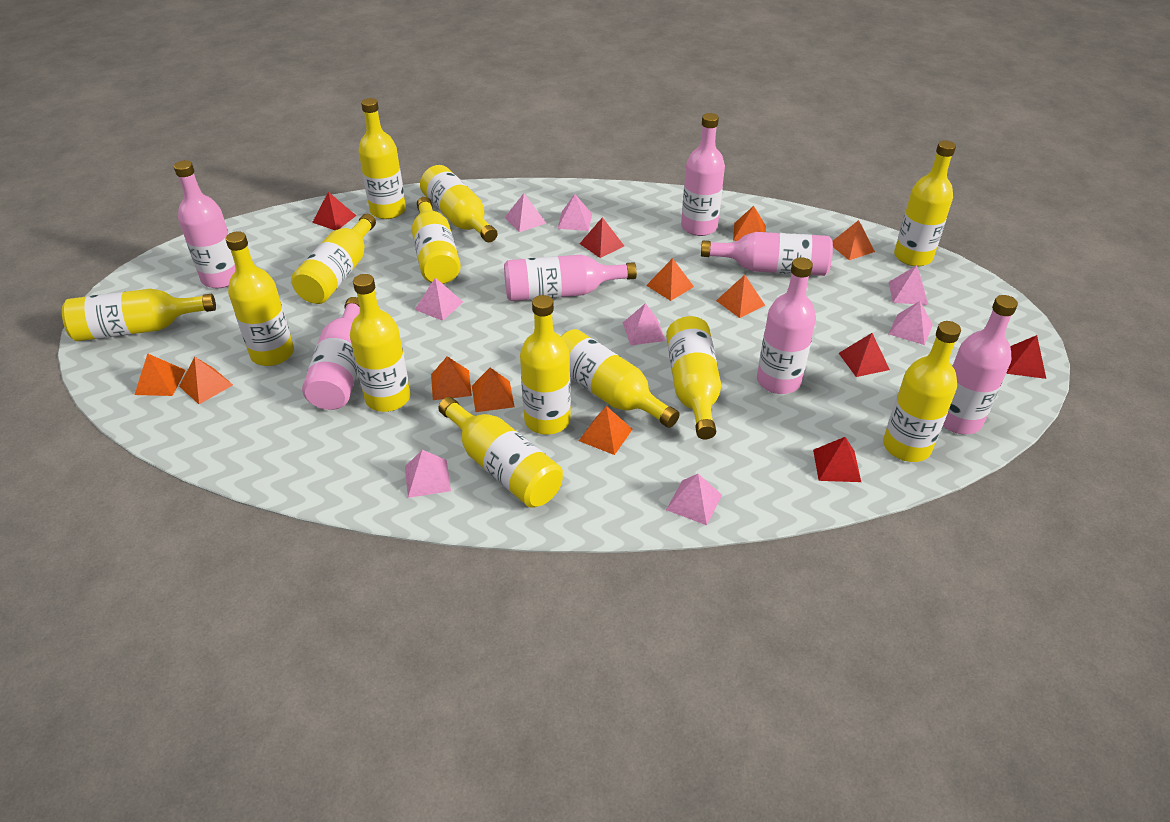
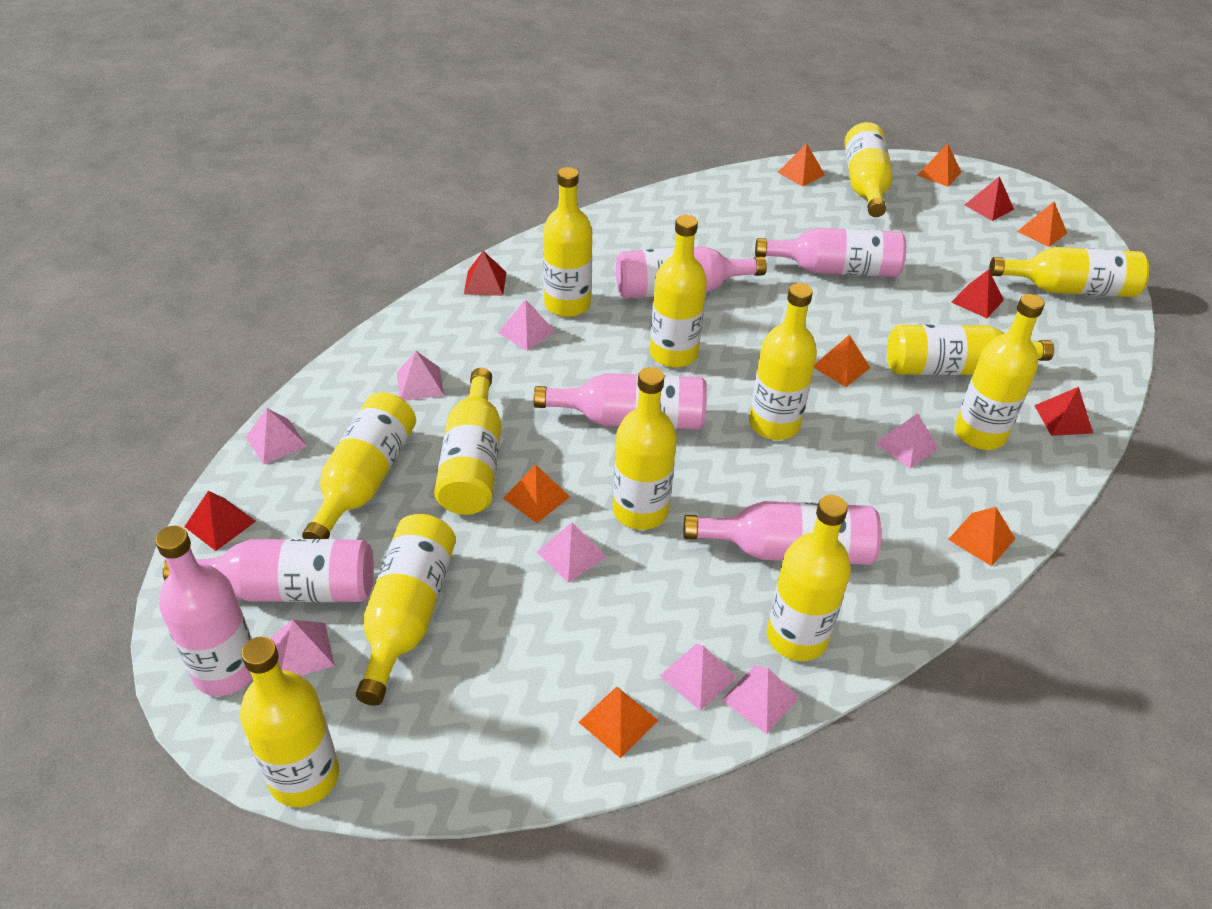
orange pyramid: 9 -> 7
pink bottle: 7 -> 6

